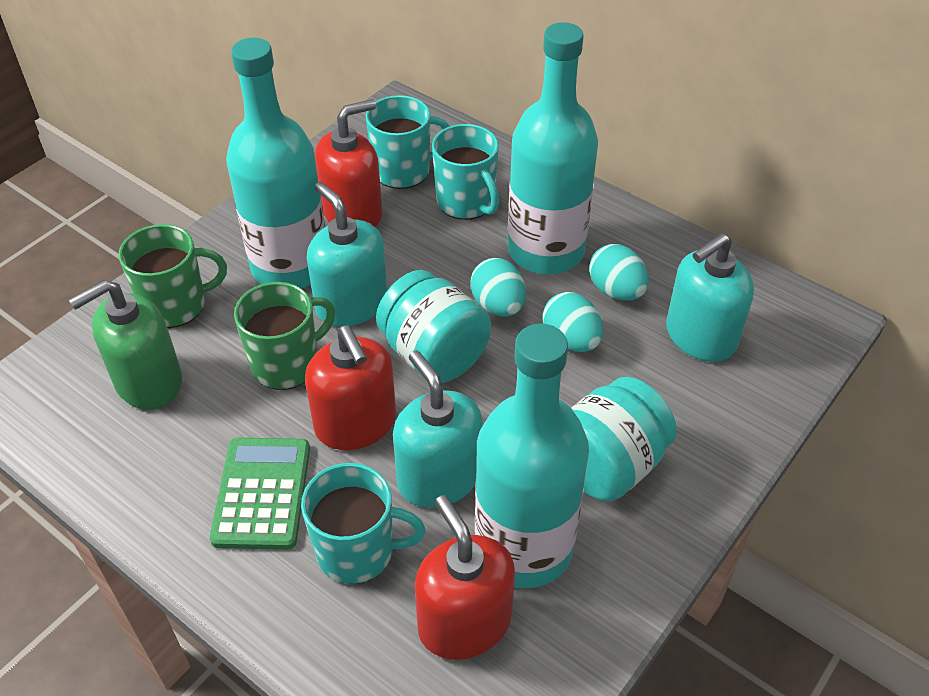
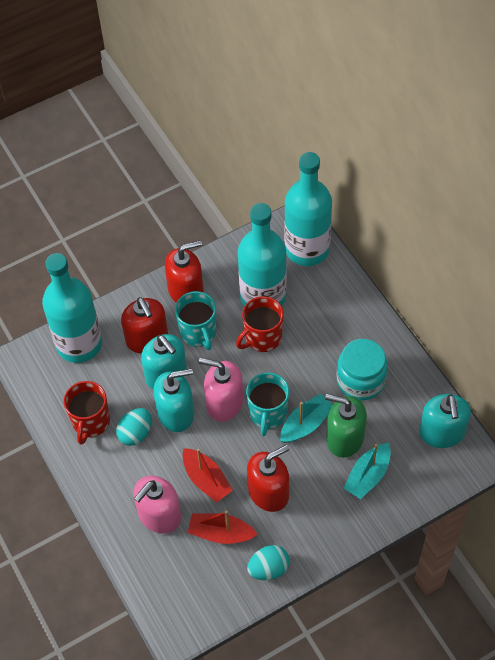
green calculator: 1 -> 0
green mug: 2 -> 0
pink soap dispenser: 0 -> 2
red boat: 0 -> 2
red mug: 0 -> 2
turquoise boat: 0 -> 2
turquoise egg: 3 -> 2
turquoise jar: 2 -> 1
turquoise mug: 3 -> 2

